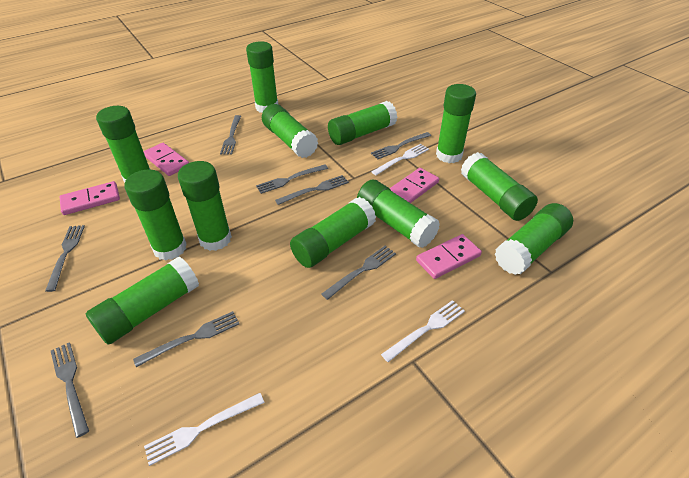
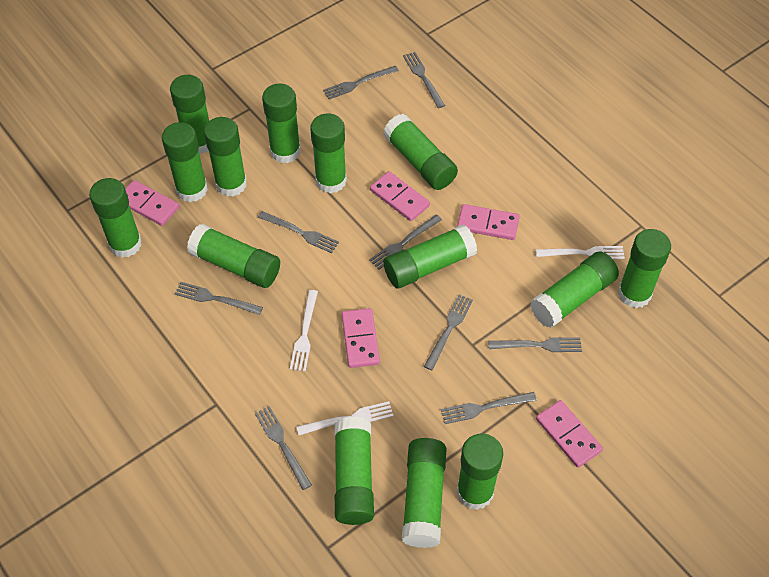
green glue stick: 12 -> 14
grey fork: 8 -> 9
pink domino: 4 -> 5

